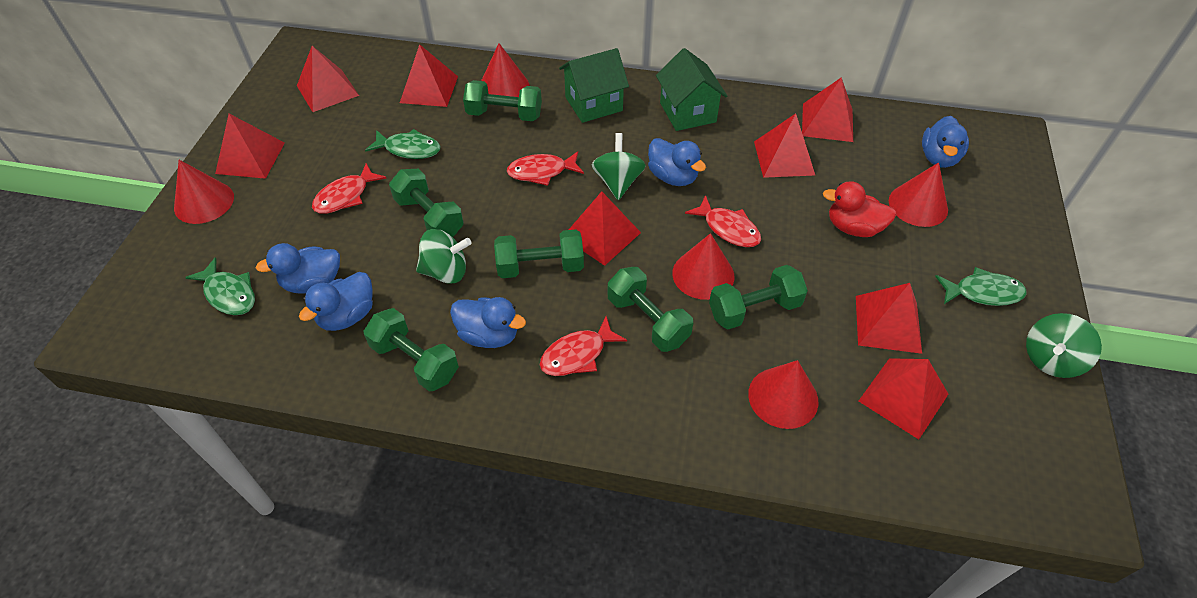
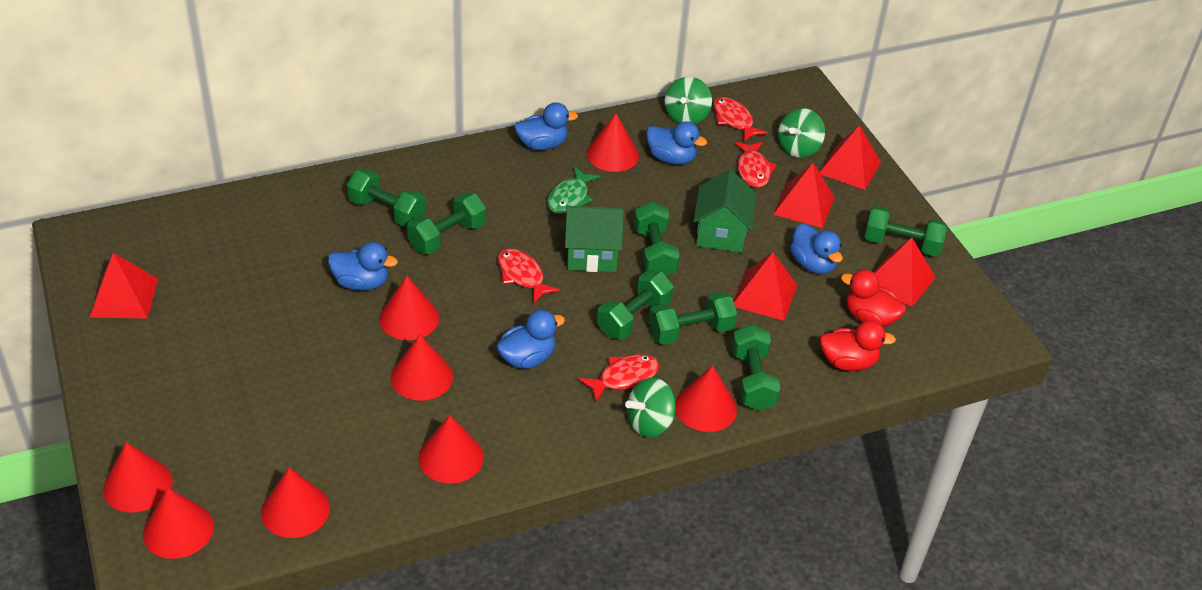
green dumbbell: 6 -> 7
green fish: 3 -> 1
red cone: 5 -> 8
red duck: 1 -> 2
red pyramid: 8 -> 5

